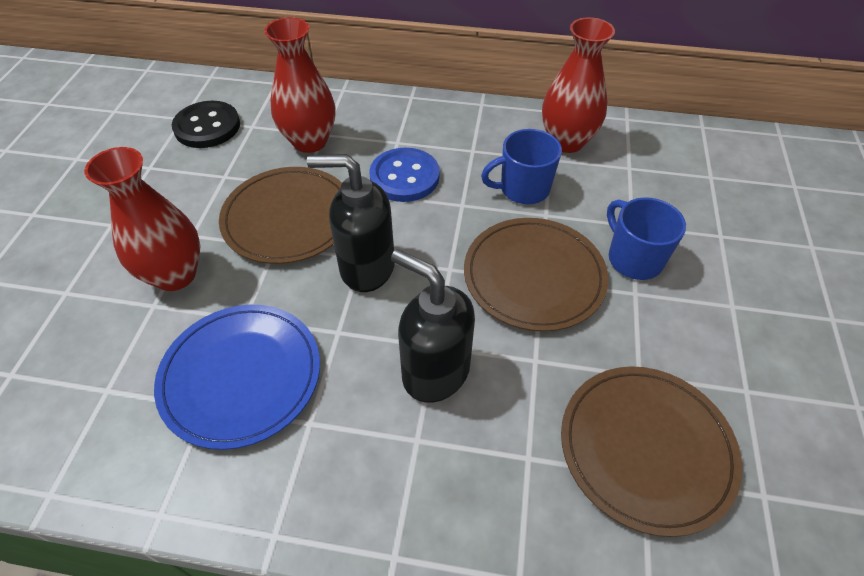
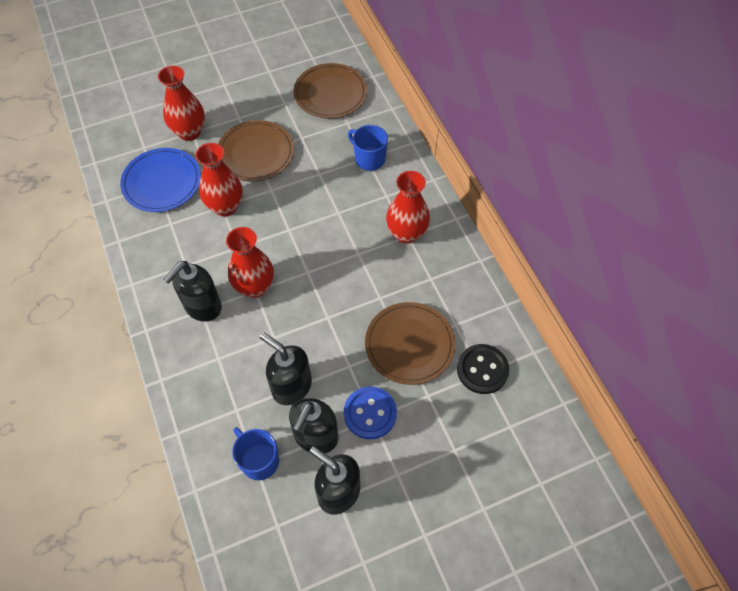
black soap dispenser: 2 -> 4
red vase: 3 -> 4

